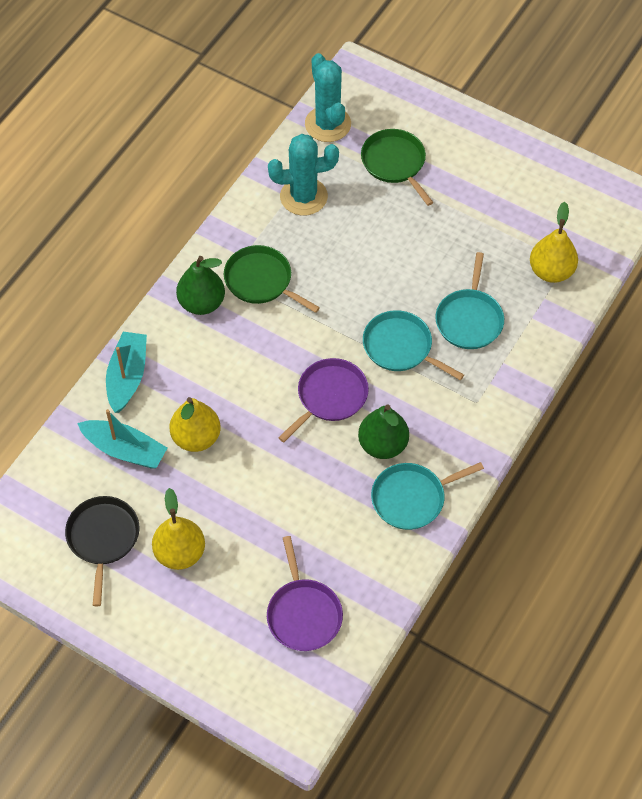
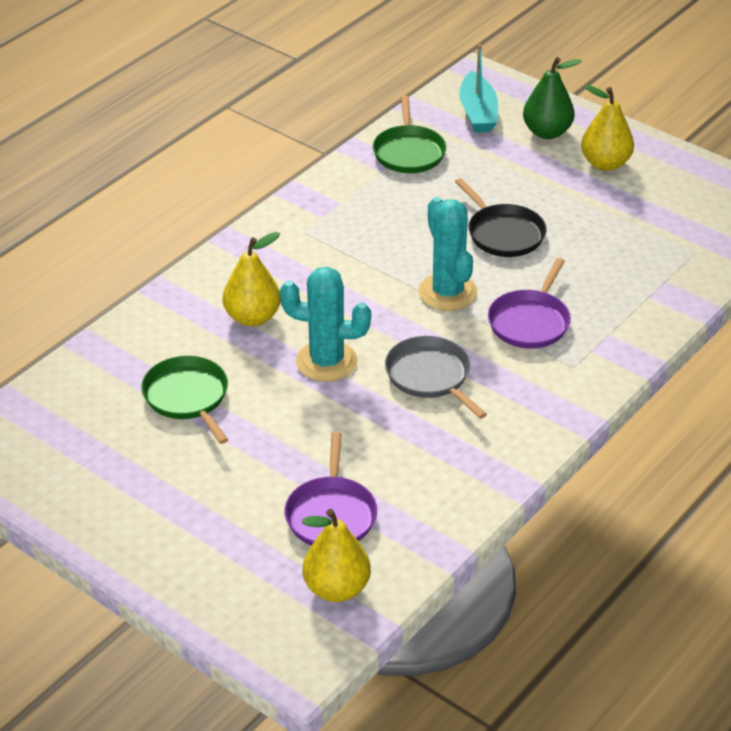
green pear: 2 -> 1
grey pan: 0 -> 1
turquoise boat: 2 -> 1
turquoise pan: 3 -> 0

